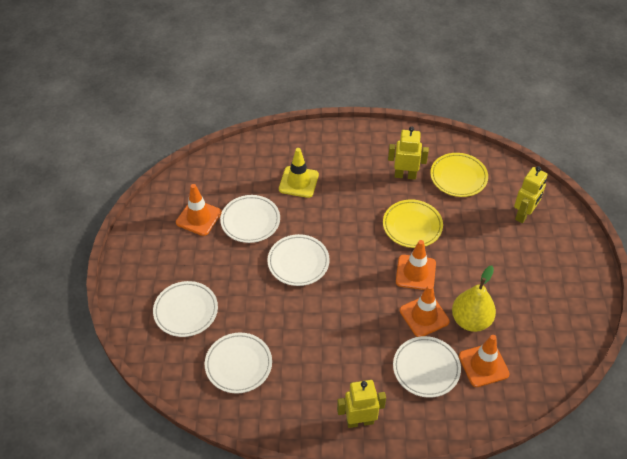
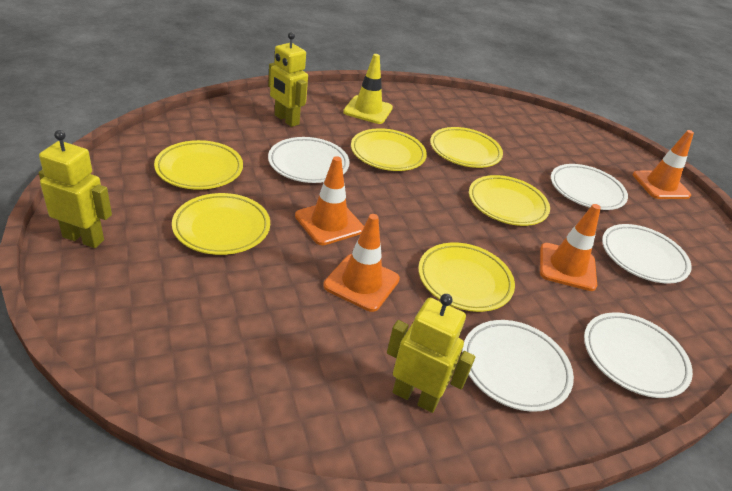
yellow pear: 1 -> 0
yellow plate: 2 -> 6

